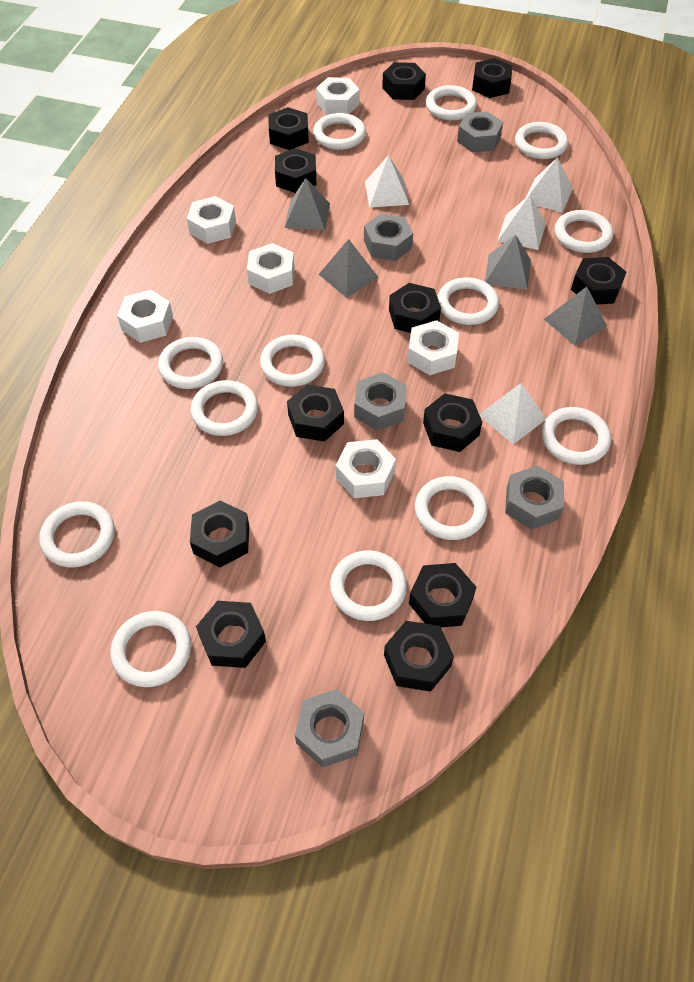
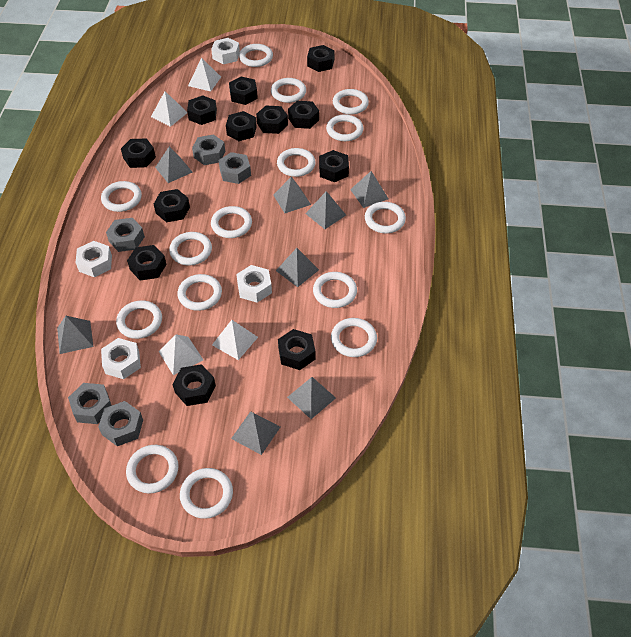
grey pyramid: 4 -> 8
white nut: 6 -> 4
white ring: 13 -> 15

